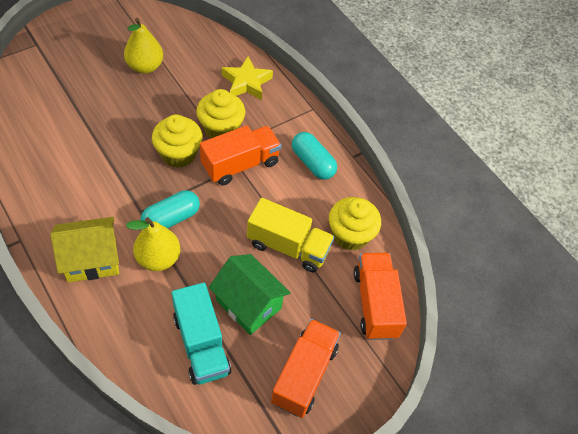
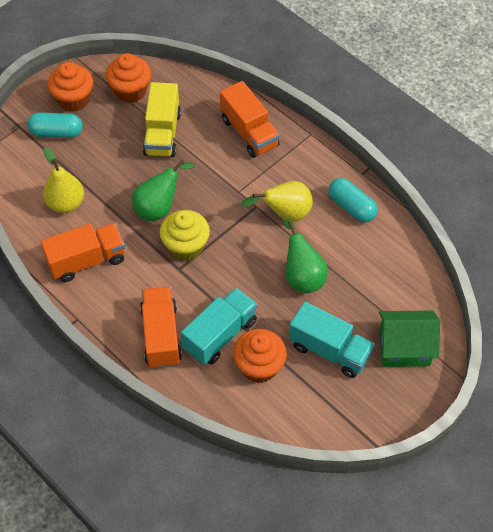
green pear: 0 -> 2
orange cupcake: 0 -> 3
turquoise truck: 1 -> 2
yellow cupcake: 3 -> 1
yellow house: 1 -> 0
yellow star: 1 -> 0

